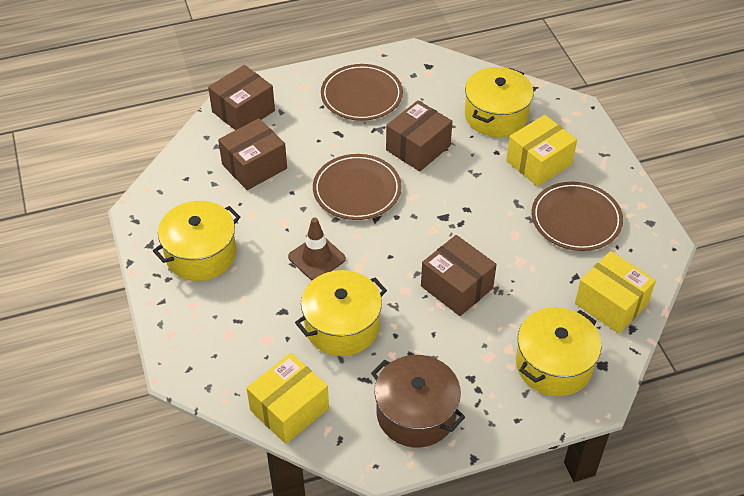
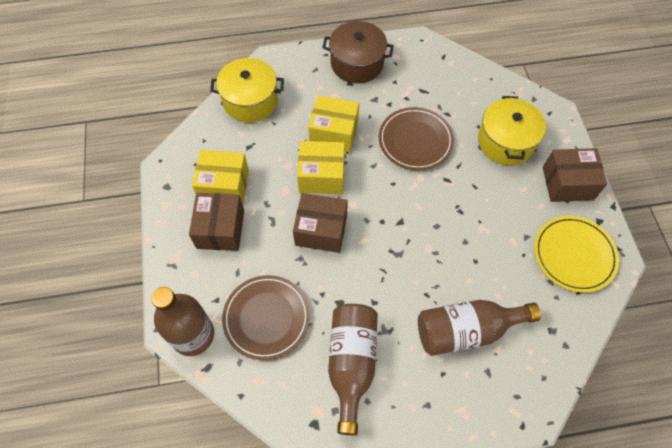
brown bottle: 0 -> 3
brown box: 4 -> 3
brown plate: 3 -> 2
brown traffic cone: 1 -> 0
yellow plate: 0 -> 1
yellow pot: 4 -> 2

